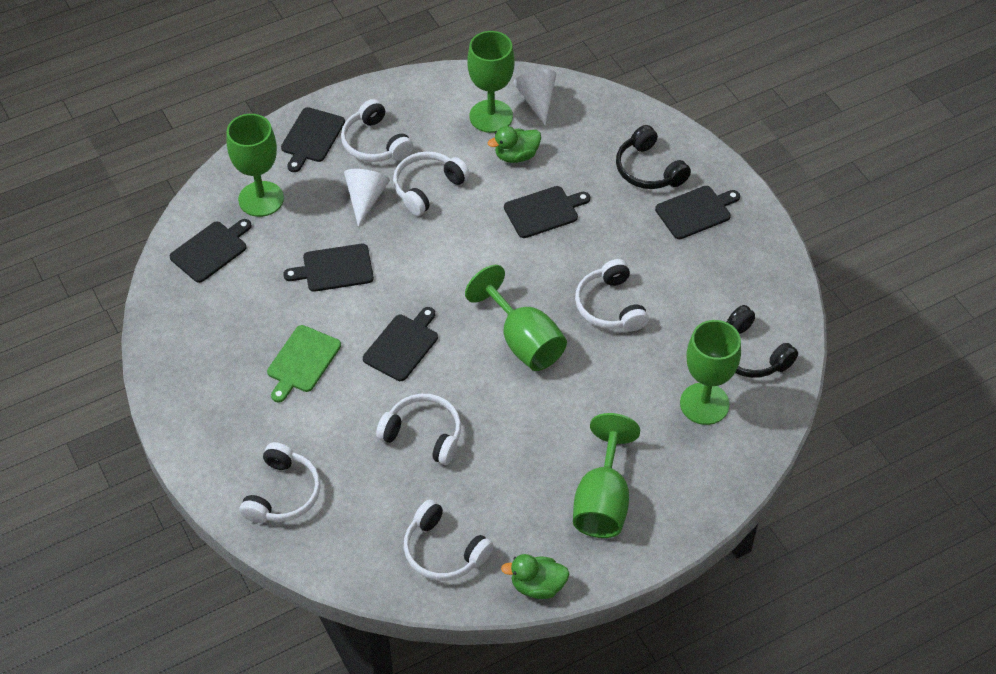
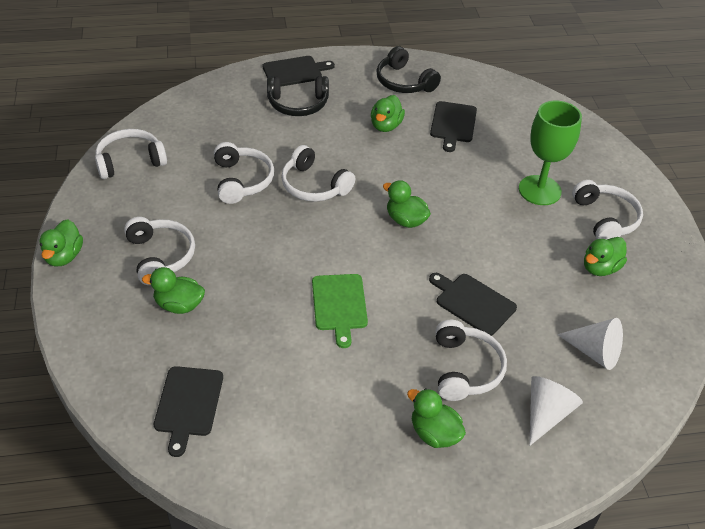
black cutting board: 6 -> 4
green duck: 2 -> 6
green goblet: 5 -> 1

